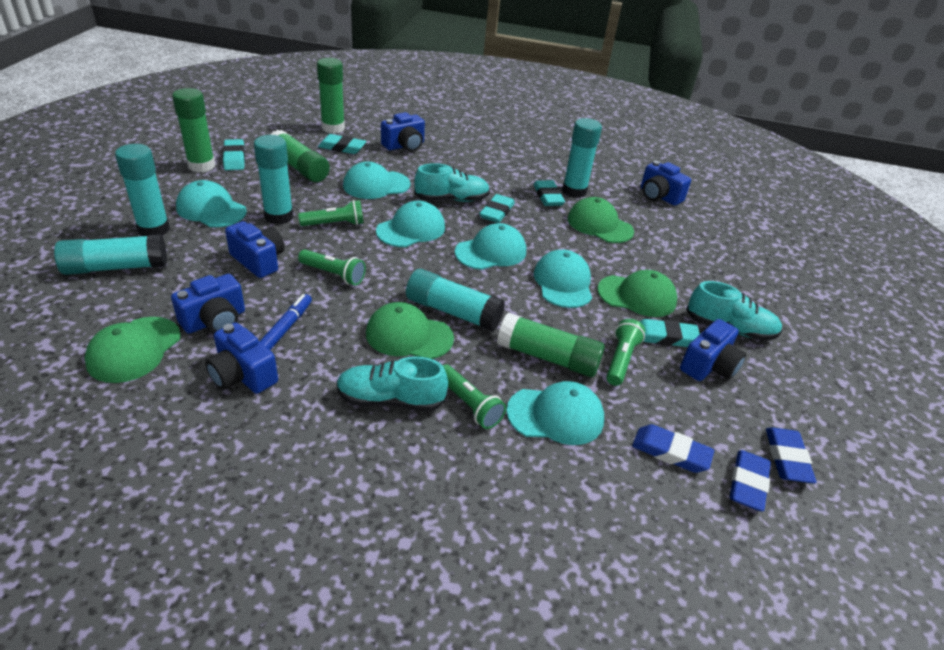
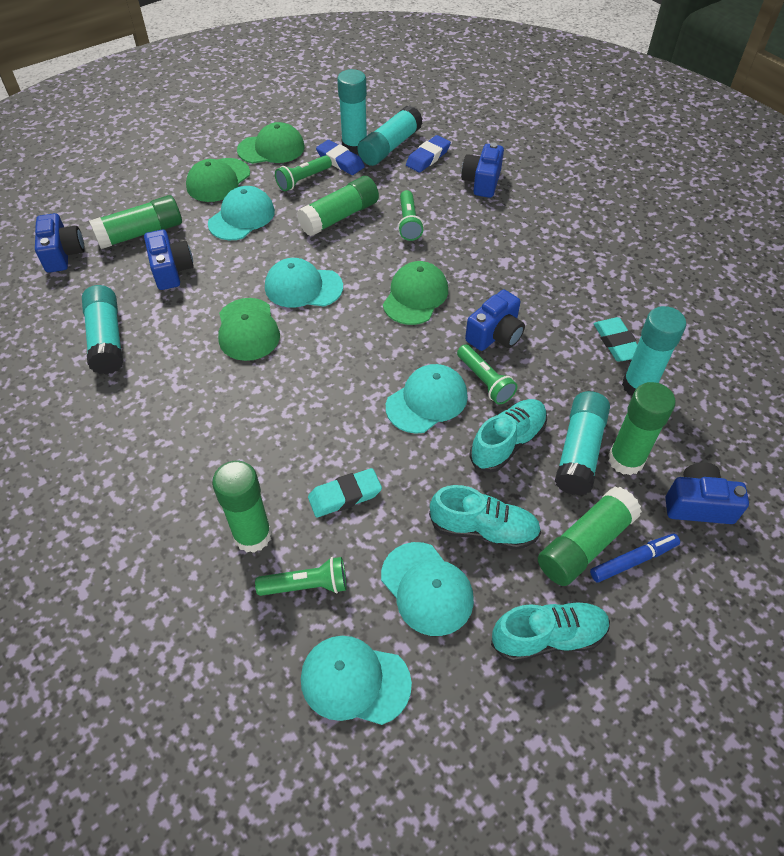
blue camera: 6 -> 5
blue eraser: 3 -> 2
green glue stick: 4 -> 5
turquoise cap: 6 -> 5
turquoise eraser: 5 -> 2

